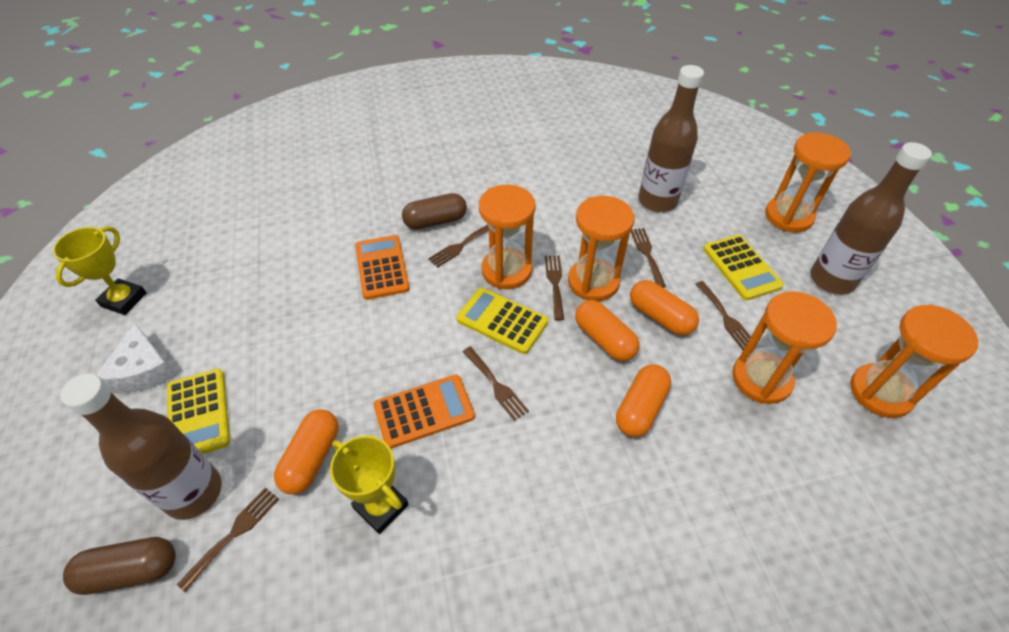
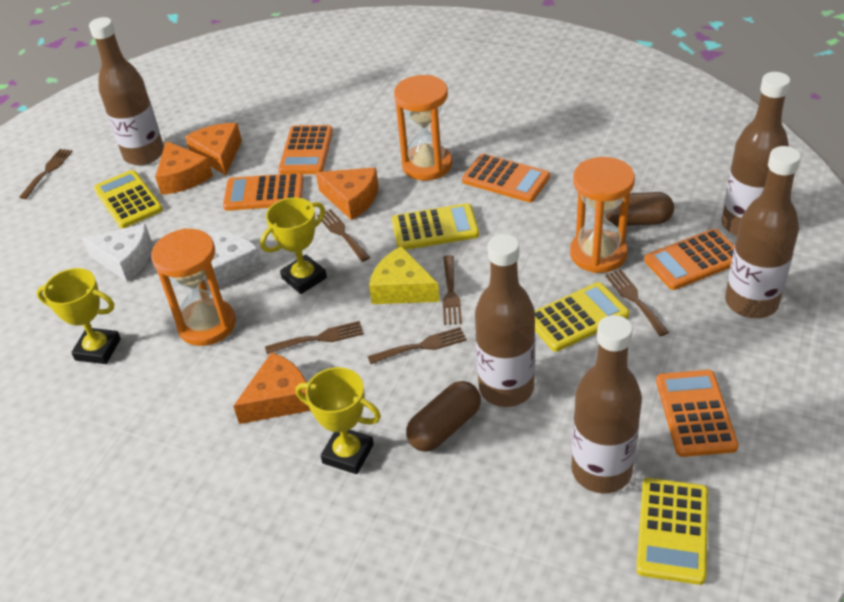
brown bottle: 3 -> 5
orange calculator: 2 -> 5
orange capsule: 4 -> 0
orange cheese: 0 -> 4
orange hourglass: 5 -> 3
white cheese: 1 -> 2
yellow calculator: 3 -> 4
yellow cheese: 0 -> 1
yellow trophy: 2 -> 3

